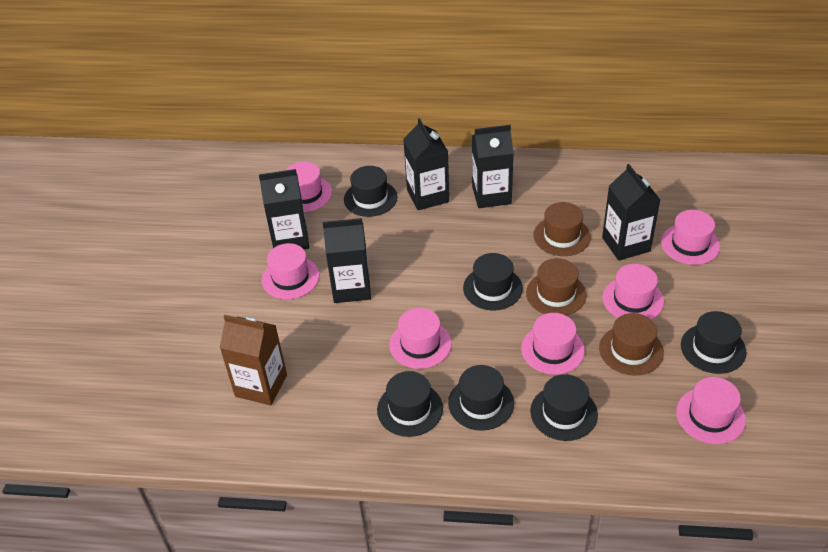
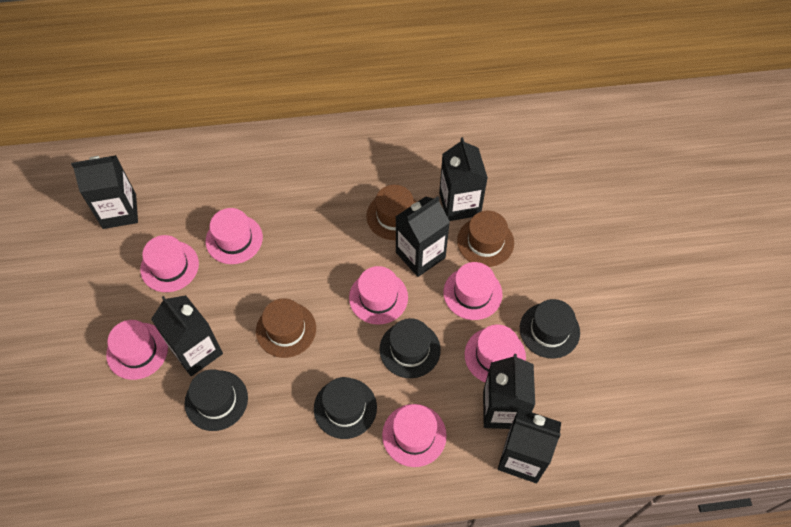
black carton: 5 -> 6
black hat: 6 -> 4
brown carton: 1 -> 0

